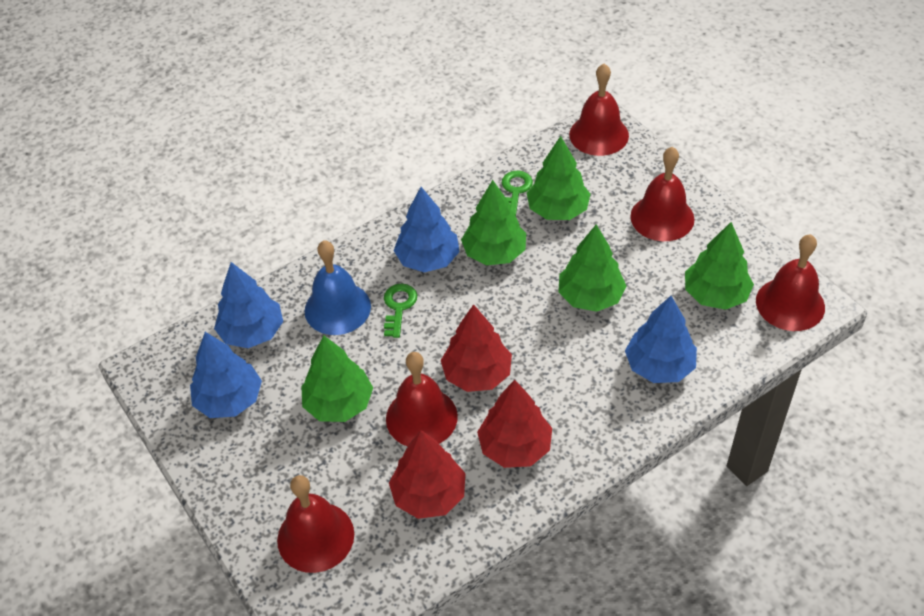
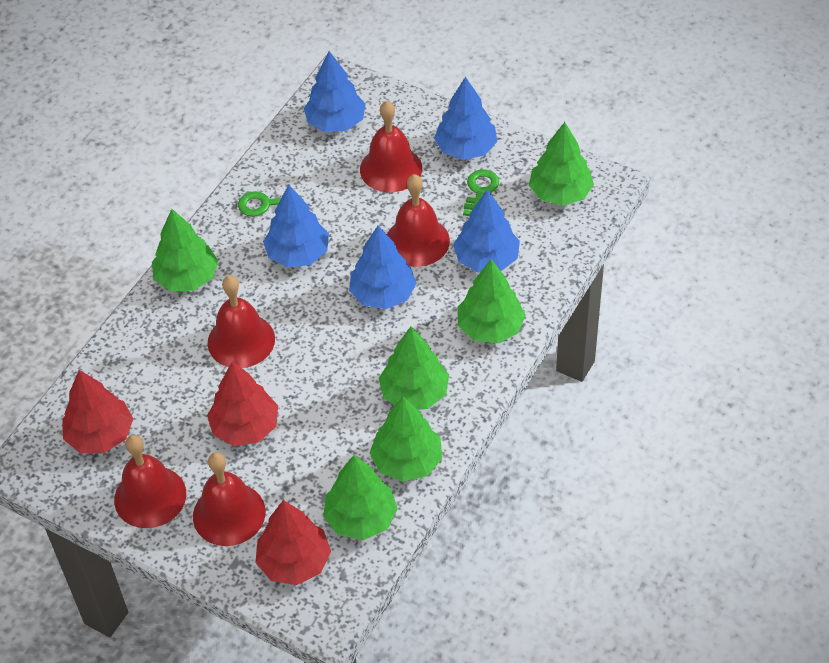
blue bell: 1 -> 0
blue tree: 4 -> 5
green tree: 5 -> 6

